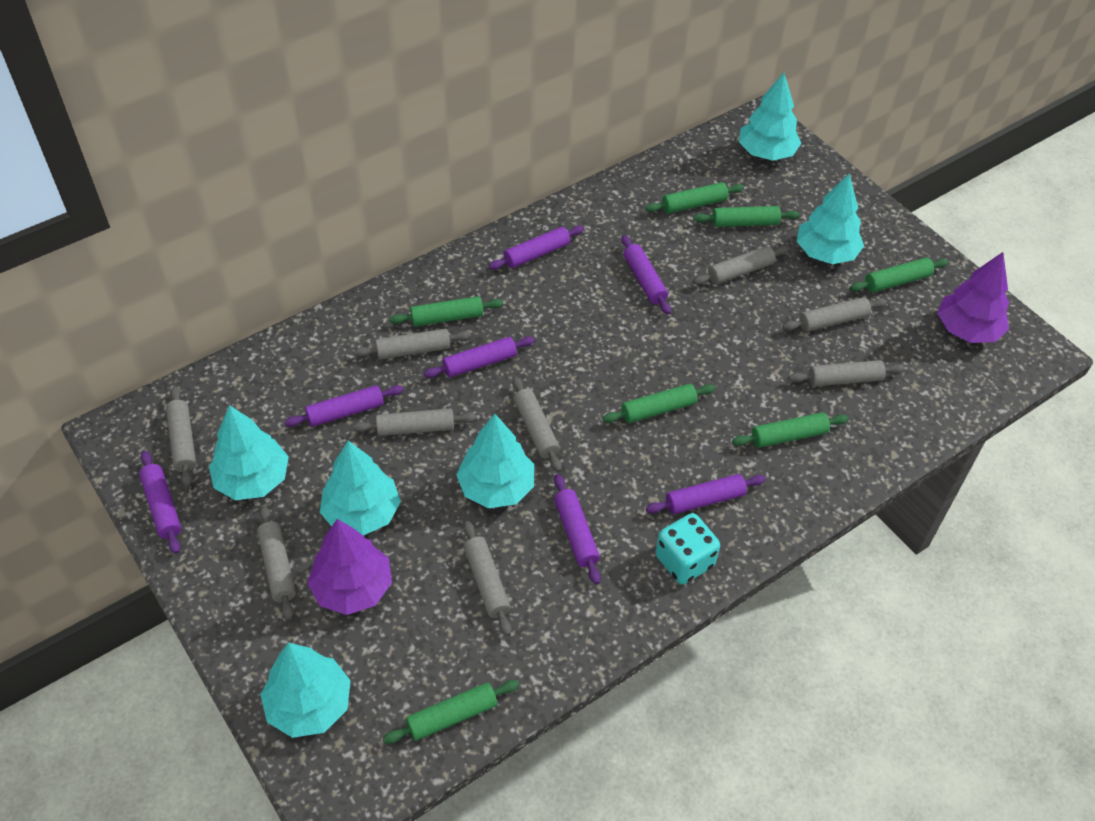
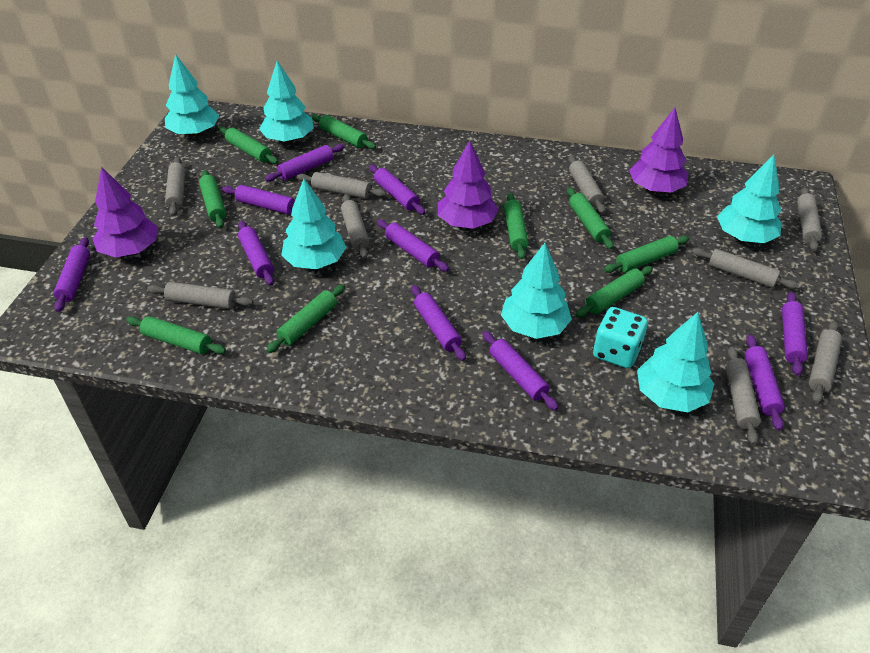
green rolling pin: 7 -> 9
purple rolling pin: 7 -> 10
purple tree: 2 -> 3

